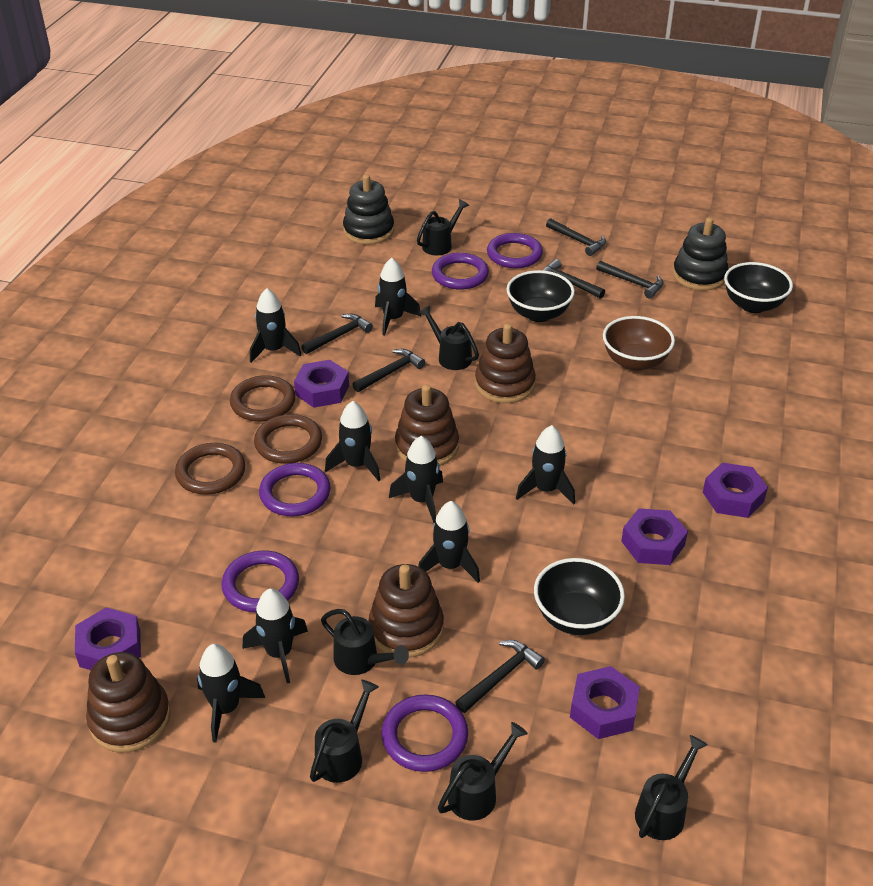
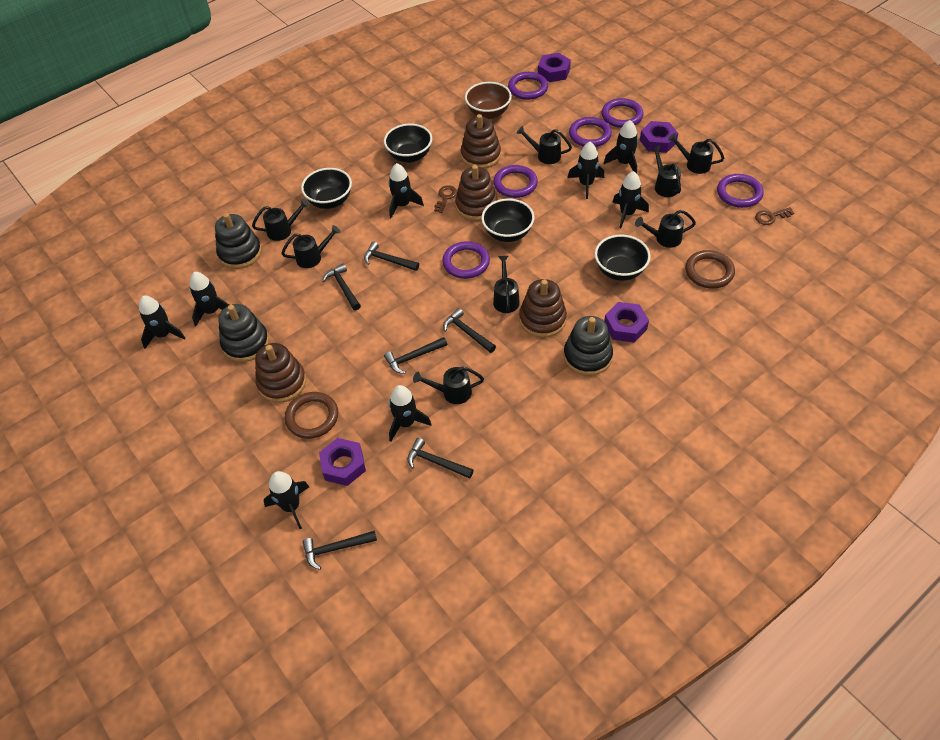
black bowl: 3 -> 4
black stacking toy: 2 -> 3
black watering can: 6 -> 8
brown key: 0 -> 2
brown ring: 3 -> 2
purple nut: 5 -> 4
purple ring: 5 -> 6

